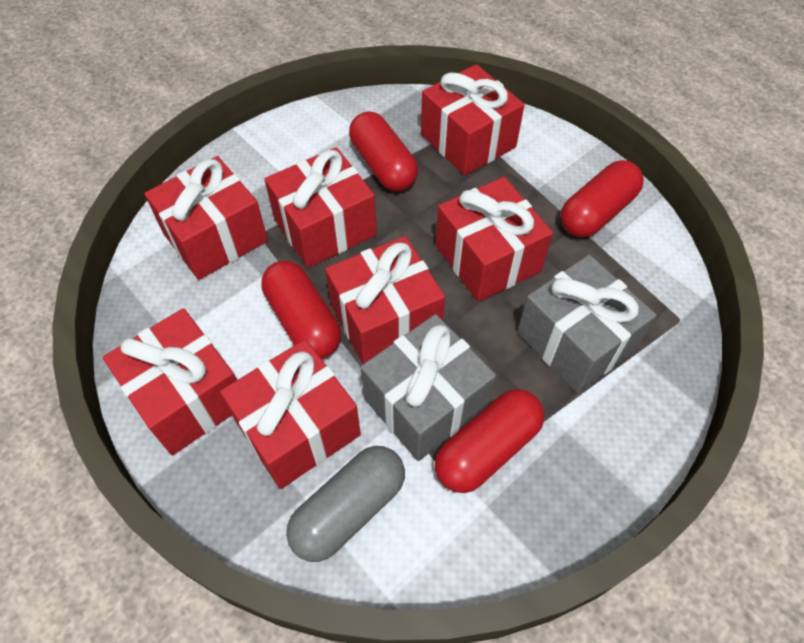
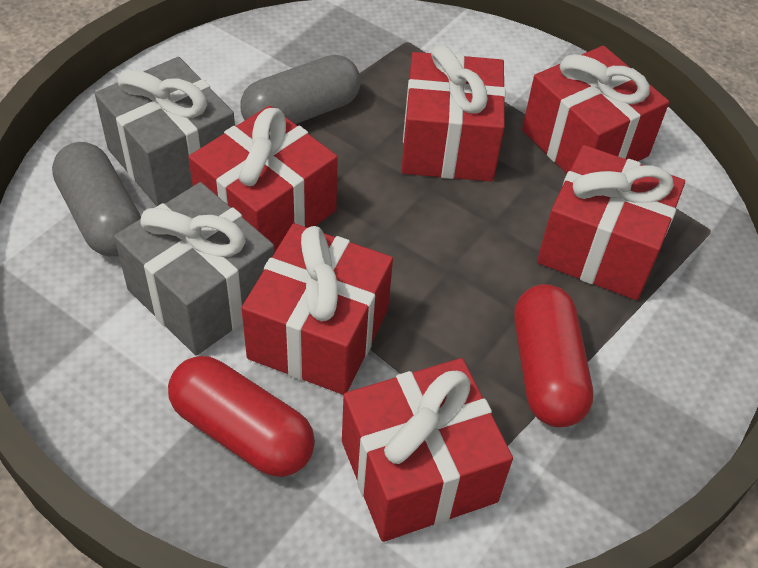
grey capsule: 1 -> 2
red capsule: 4 -> 2
red gift: 7 -> 6

